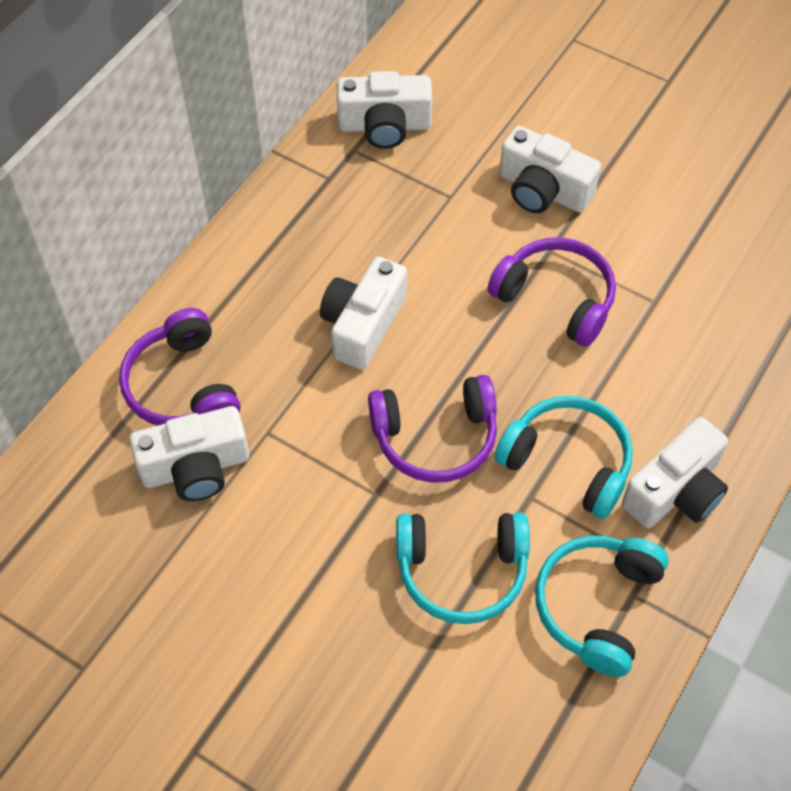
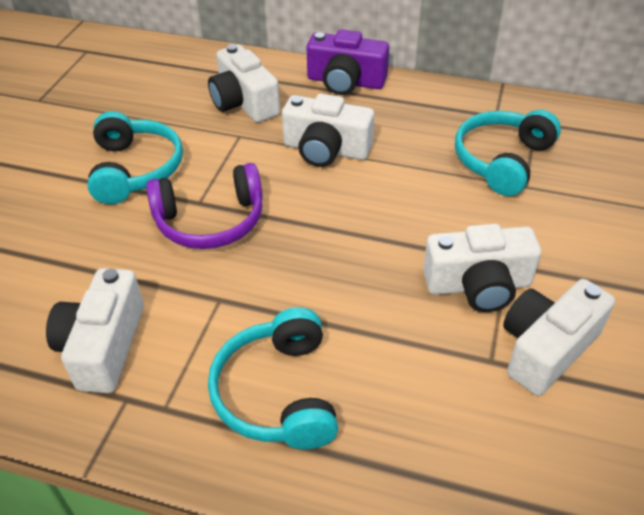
purple camera: 0 -> 1
purple headphones: 3 -> 1

